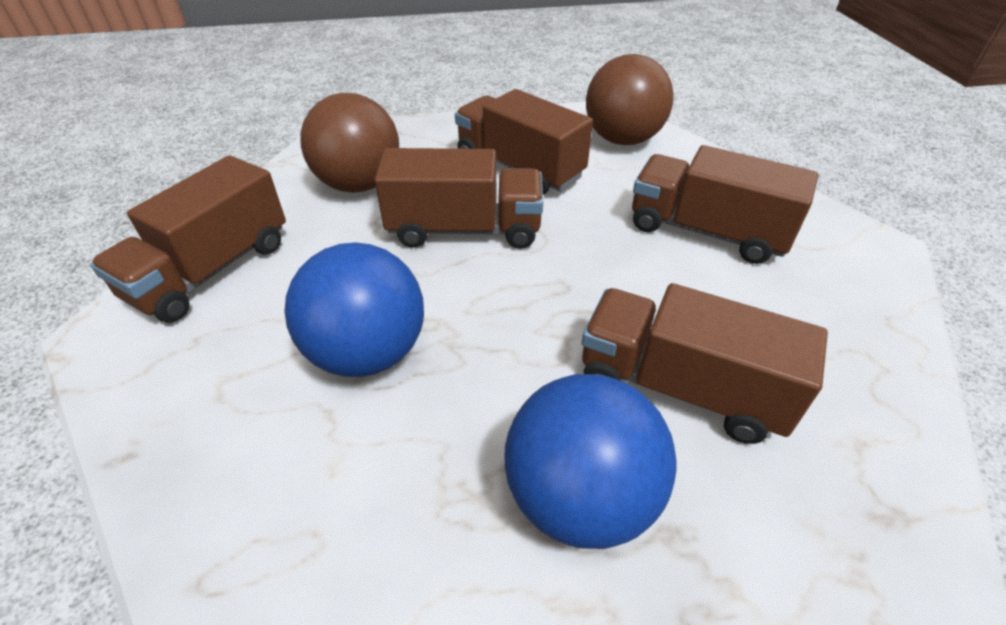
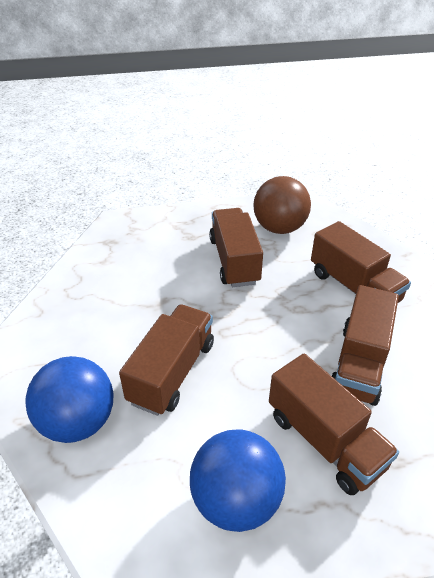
brown ball: 2 -> 1

